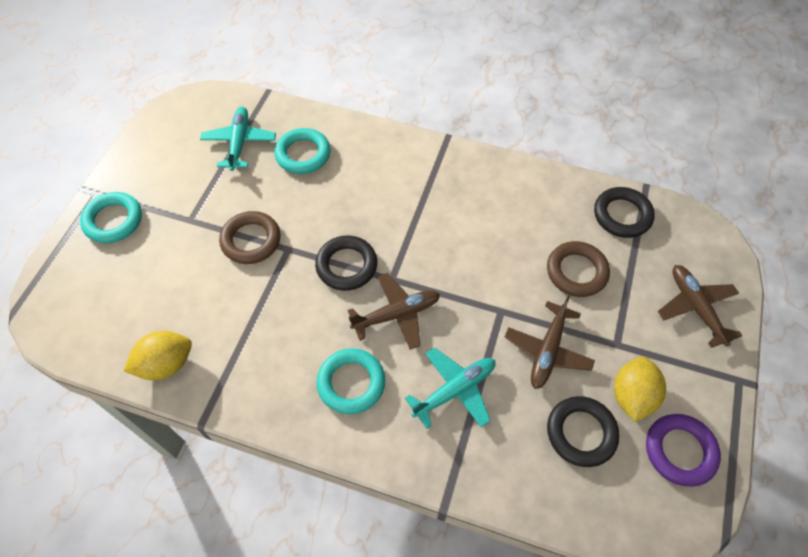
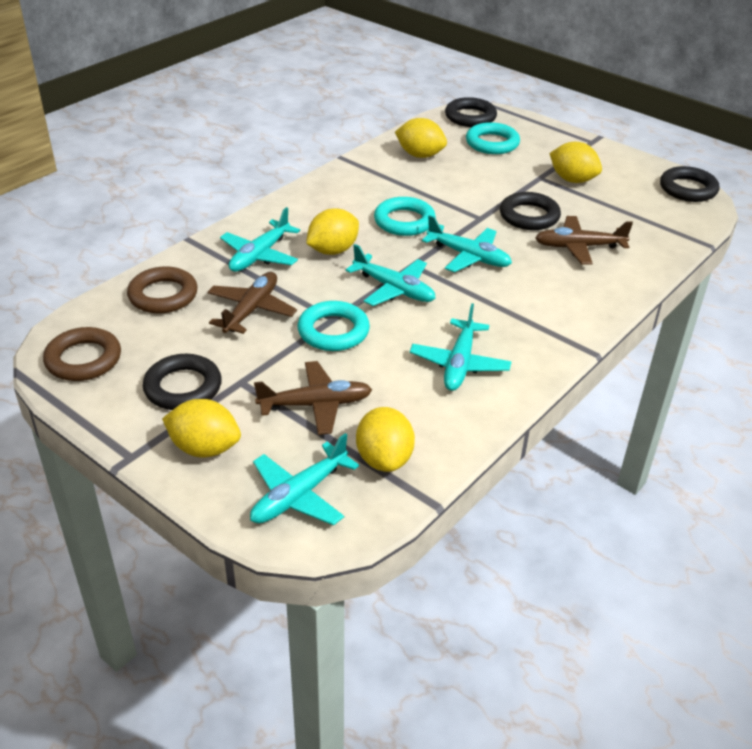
black ring: 3 -> 4
purple ring: 1 -> 0
turquoise plane: 2 -> 5
yellow lemon: 2 -> 5

